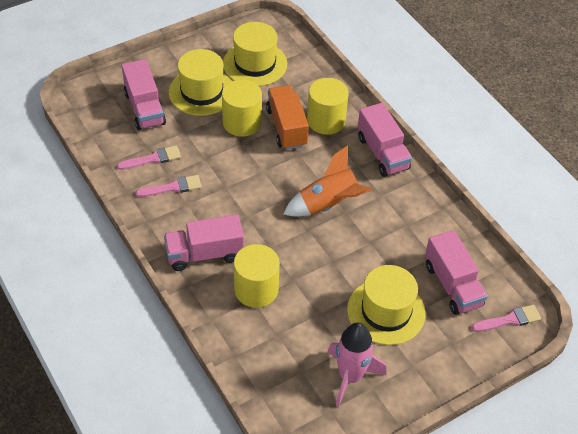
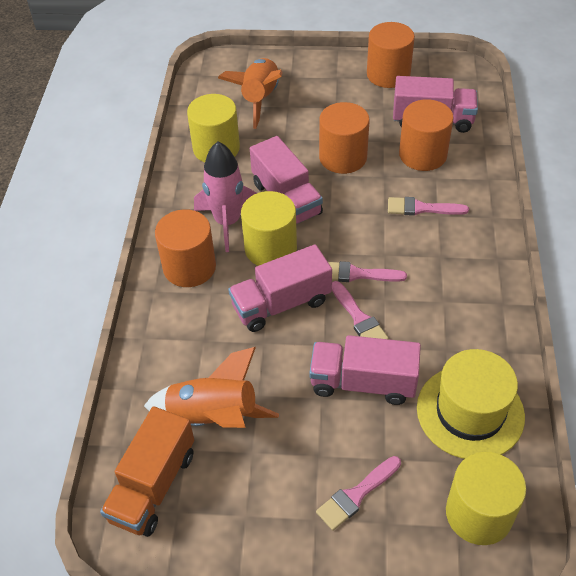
orange cylinder: 0 -> 4
orange rocket: 1 -> 2
pink brush: 3 -> 4
yellow hat: 3 -> 1

